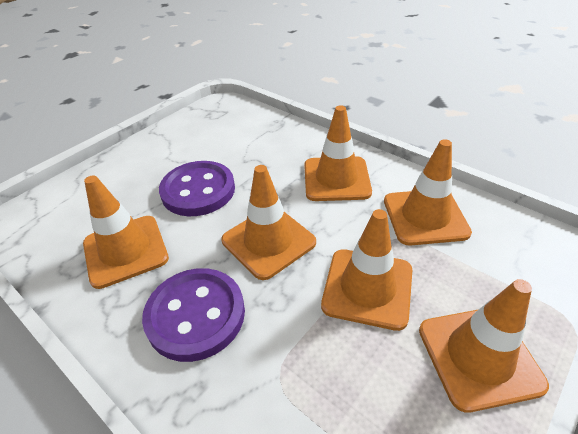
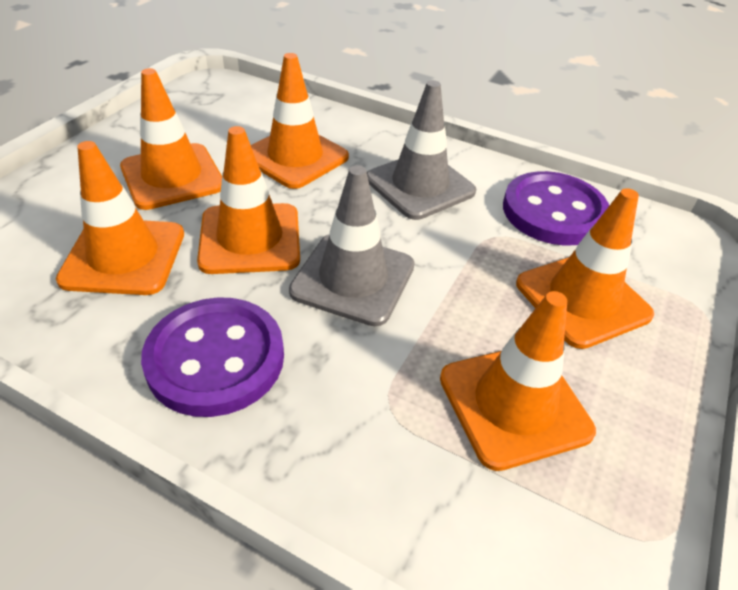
grey traffic cone: 0 -> 2

